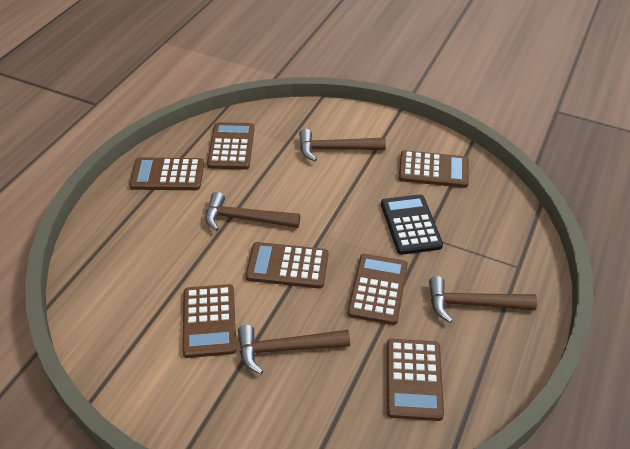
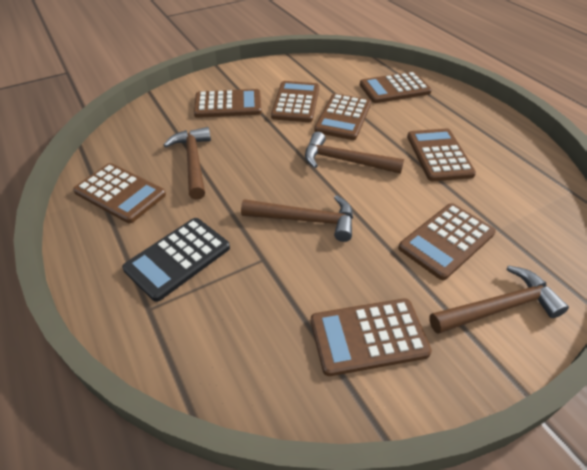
brown calculator: 7 -> 8

